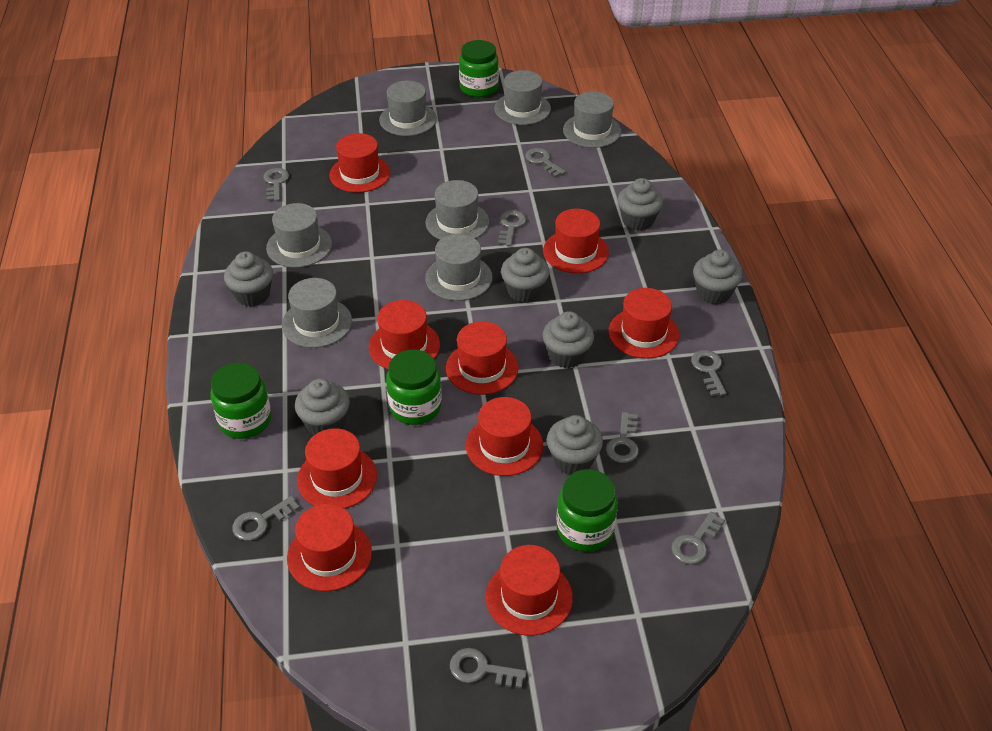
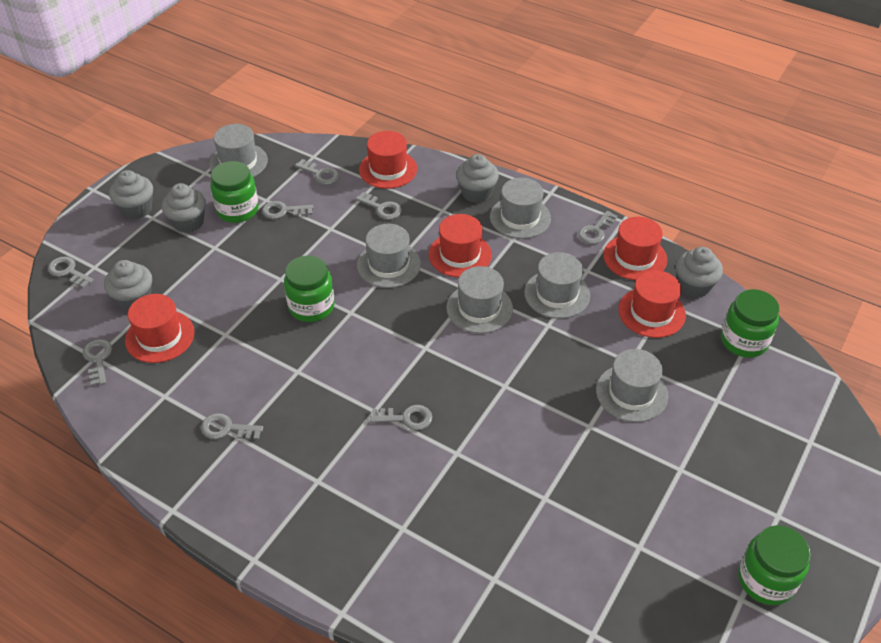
grey cupcake: 7 -> 5
grey hat: 7 -> 6
red hat: 9 -> 5

